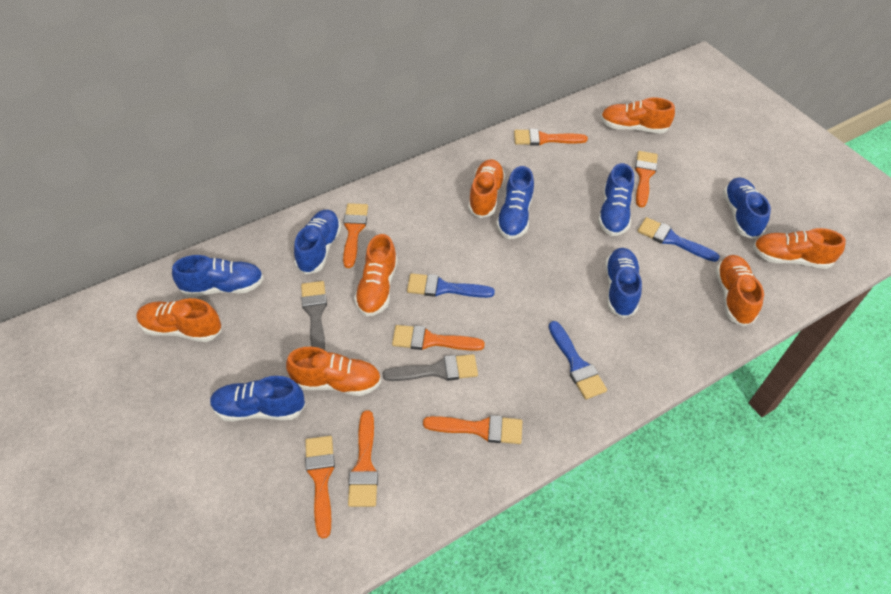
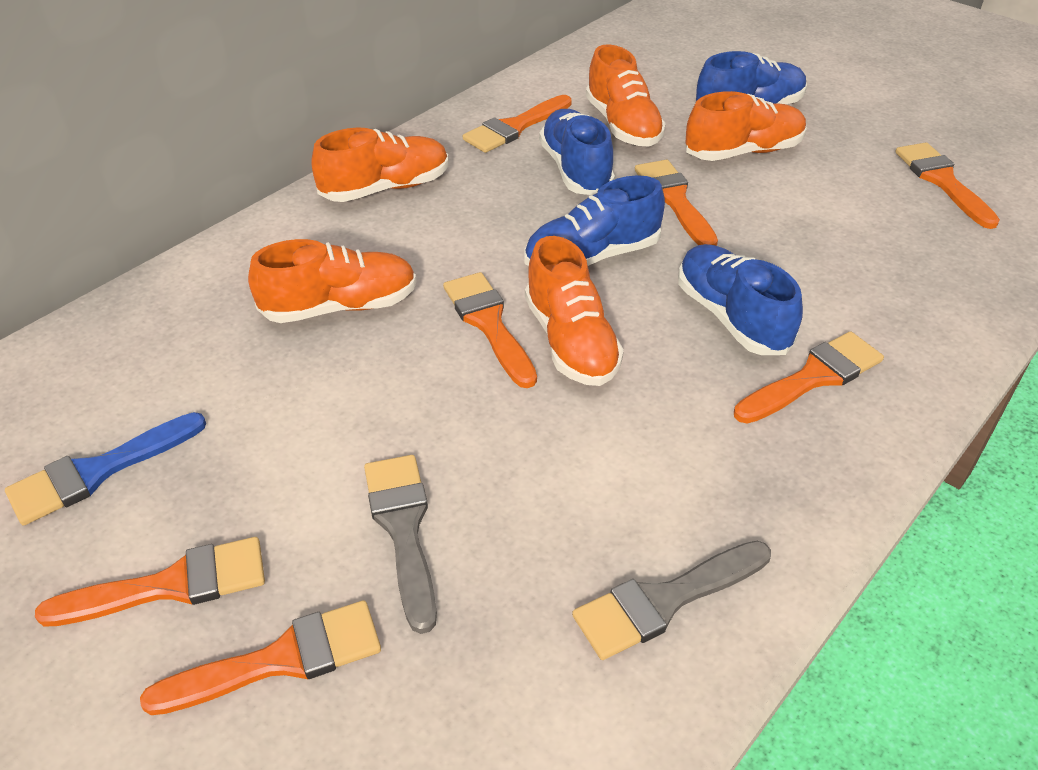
blue brush: 3 -> 1
blue shoe: 7 -> 4
orange shoe: 7 -> 5

